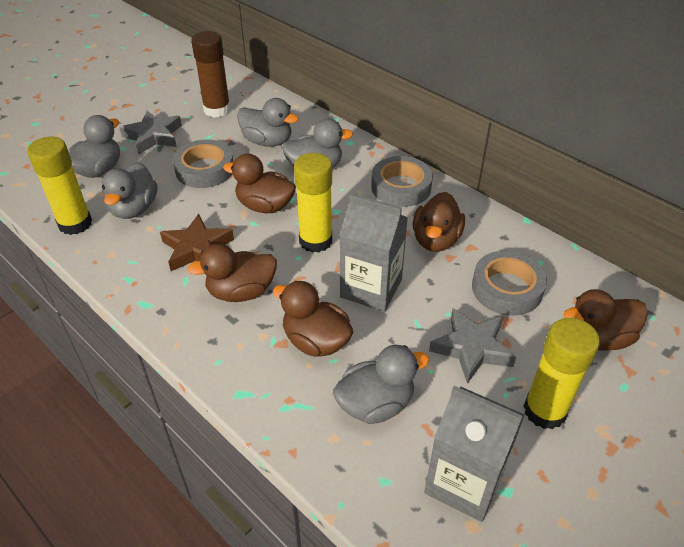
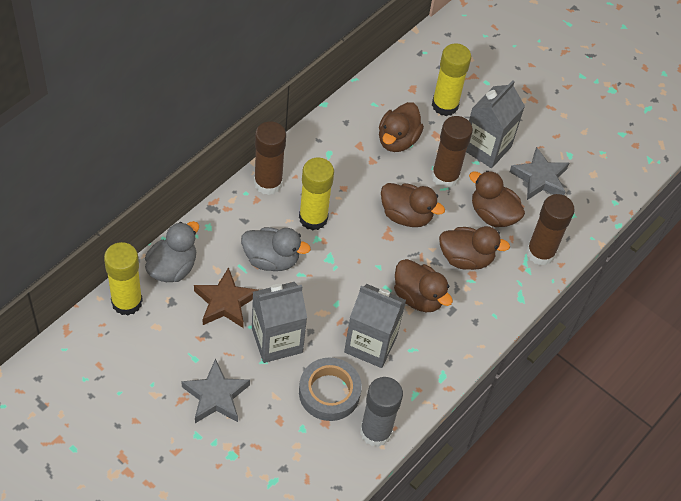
brown glue stick: 1 -> 3
grey carton: 2 -> 3
grey duck: 5 -> 2
grey glue stick: 0 -> 1
grey tape: 3 -> 1

